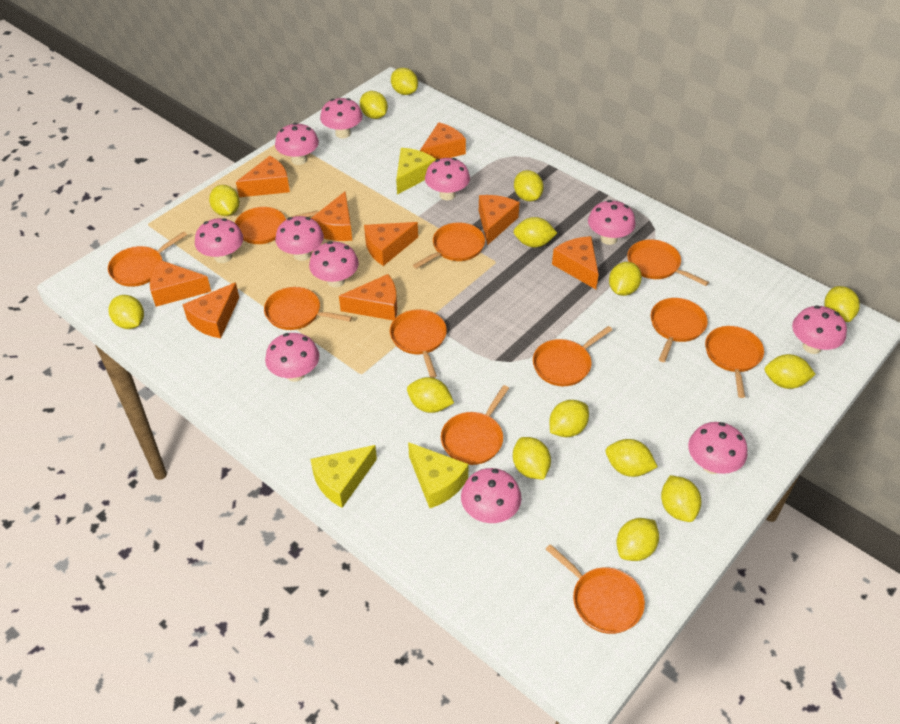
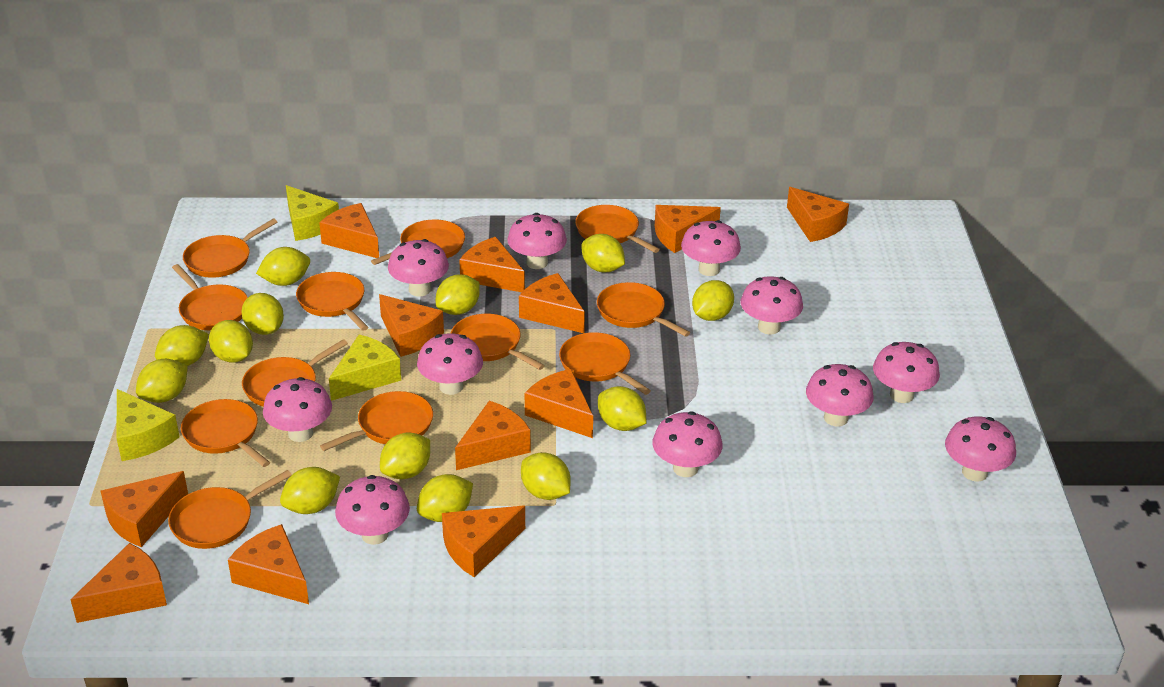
orange cheese: 9 -> 12
orange pan: 11 -> 12
yellow lemon: 15 -> 13

